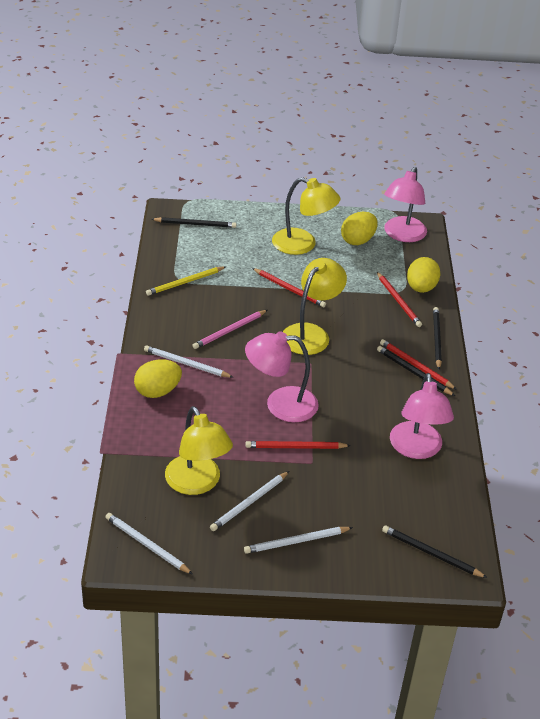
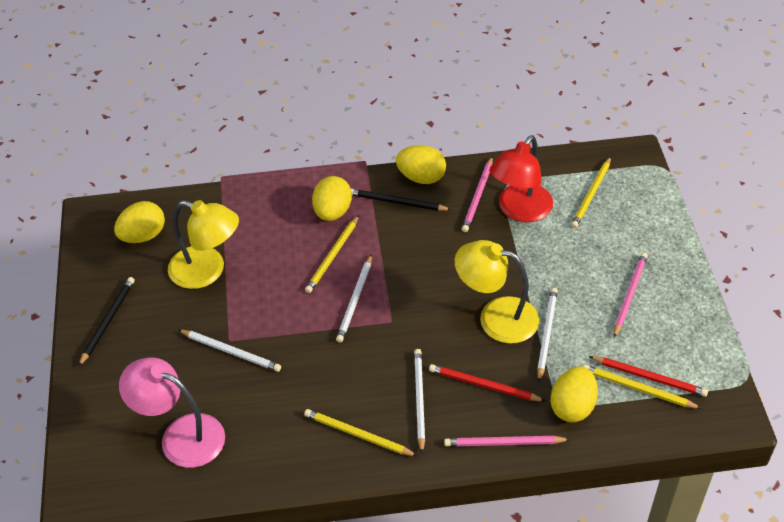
black pencil: 4 -> 2
pink lamp: 3 -> 1
pink pencil: 1 -> 3
red lamp: 0 -> 1
red pencil: 4 -> 2
yellow egg: 3 -> 4
yellow lamp: 3 -> 2
yellow pencil: 1 -> 4

